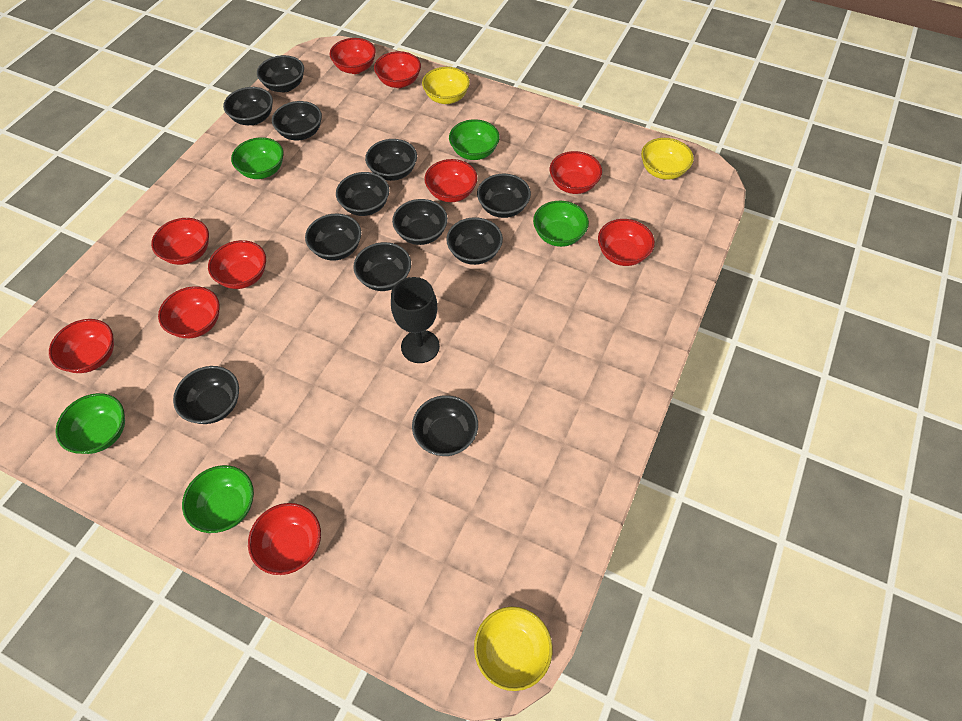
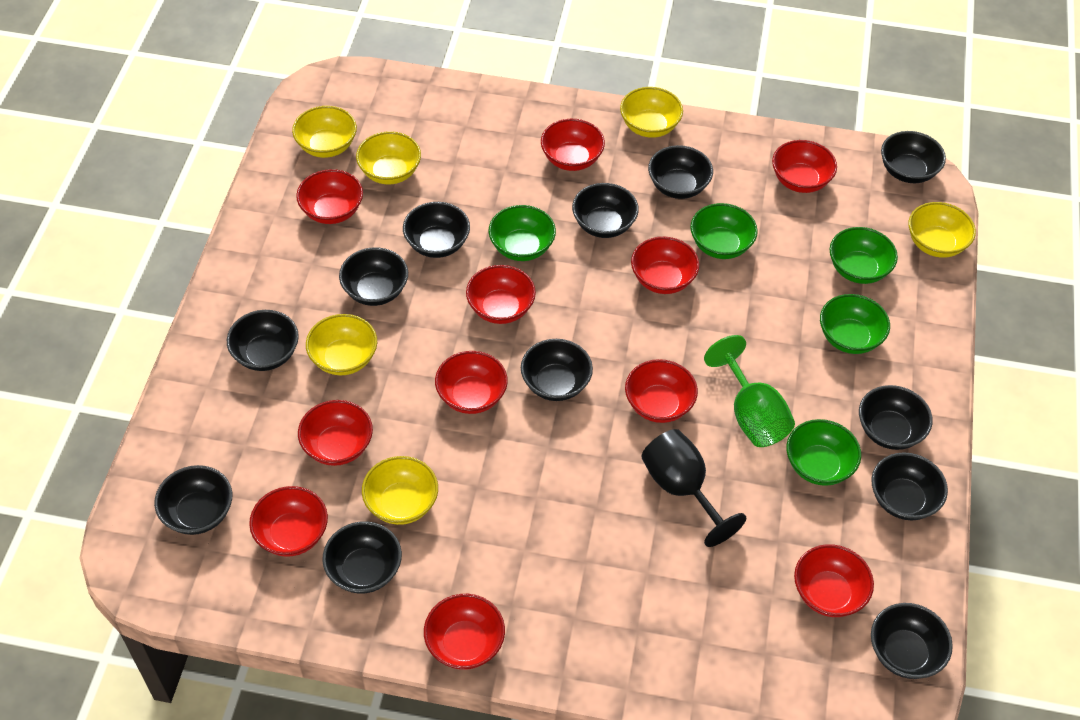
green goblet: 0 -> 1
red bowl: 10 -> 11
yellow bowl: 3 -> 6

